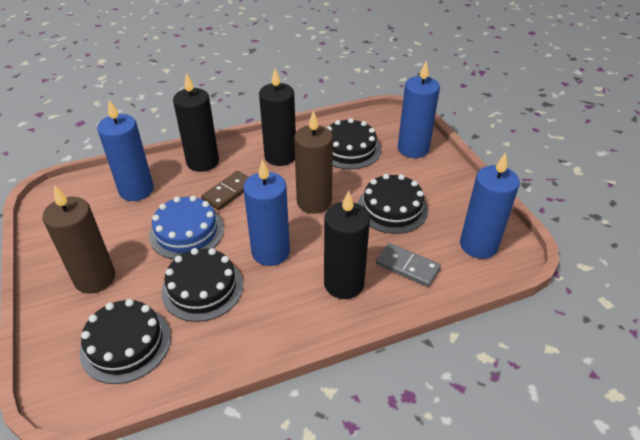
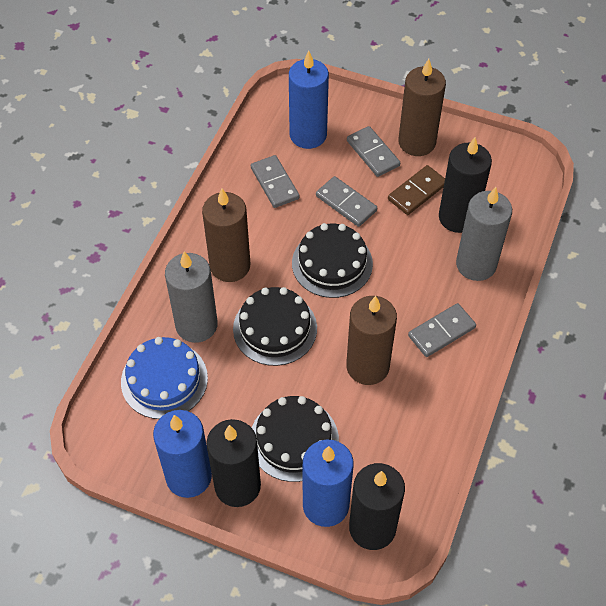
black cake: 4 -> 3
blue candle: 4 -> 3
brown candle: 2 -> 3
grey candle: 0 -> 2
grey domino: 1 -> 4

